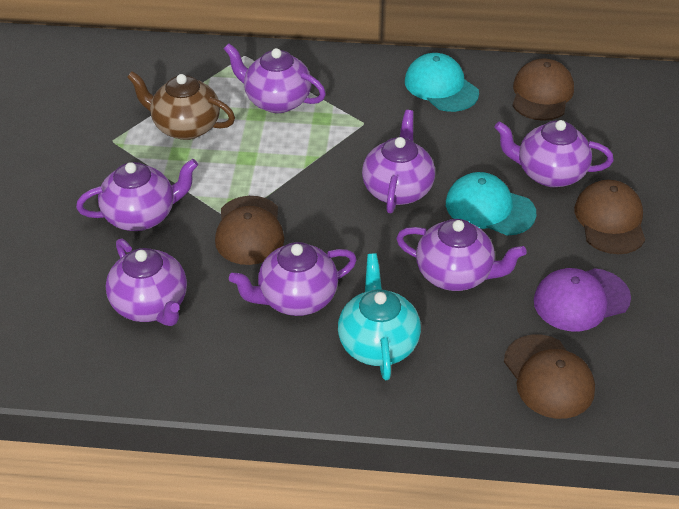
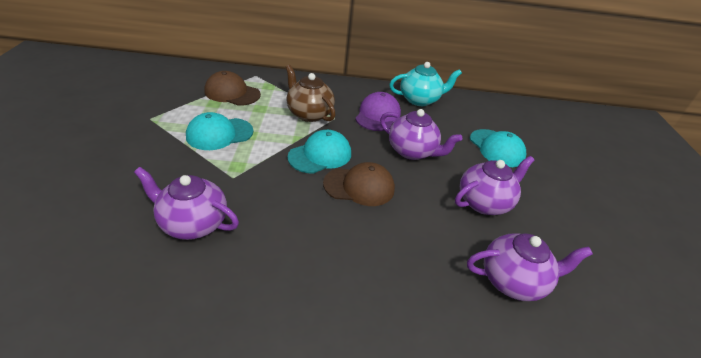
brown cap: 4 -> 2
purple teapot: 7 -> 4
turquoise cap: 2 -> 3

